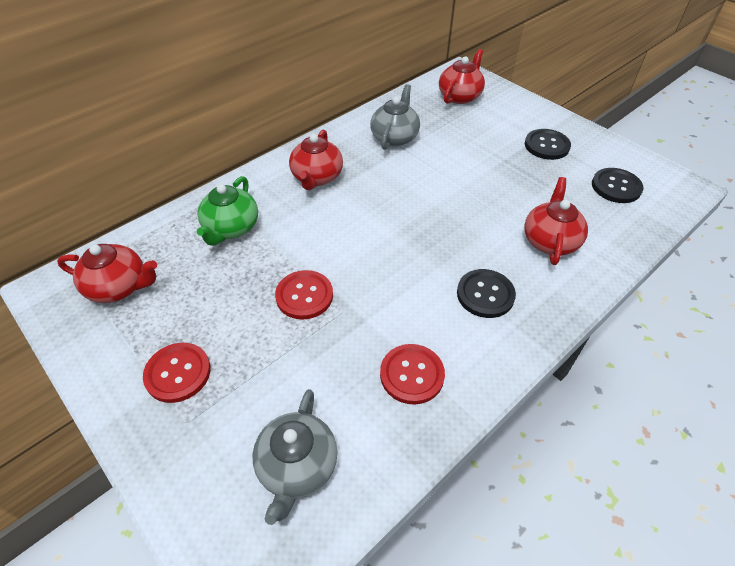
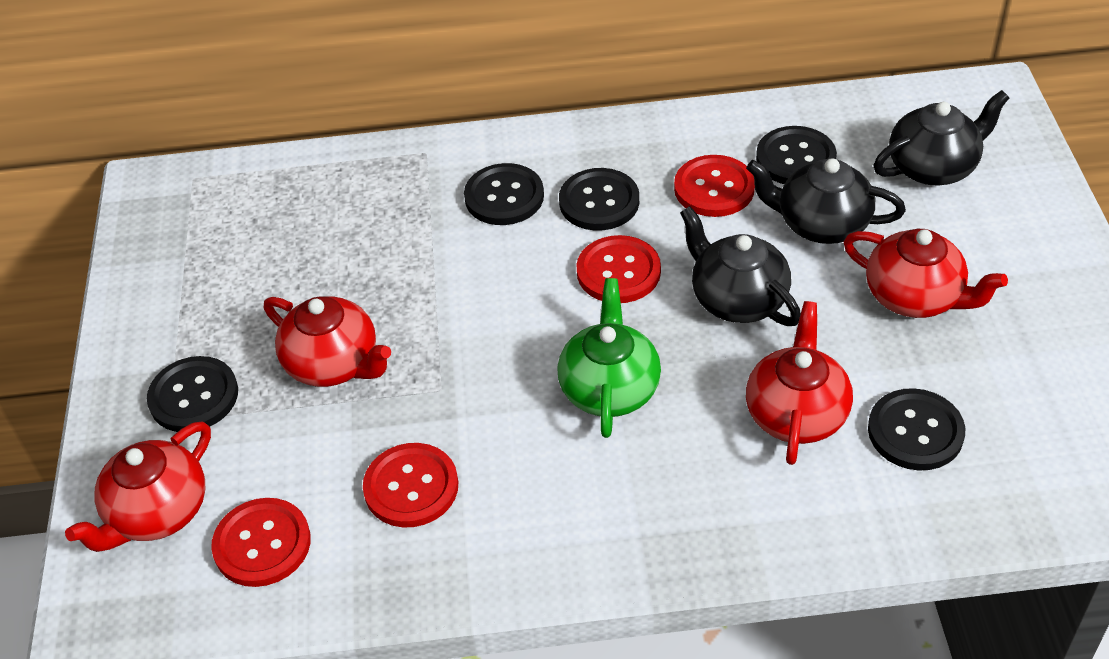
black button: 3 -> 5
black teapot: 0 -> 3
grey teapot: 2 -> 0
red button: 3 -> 4

